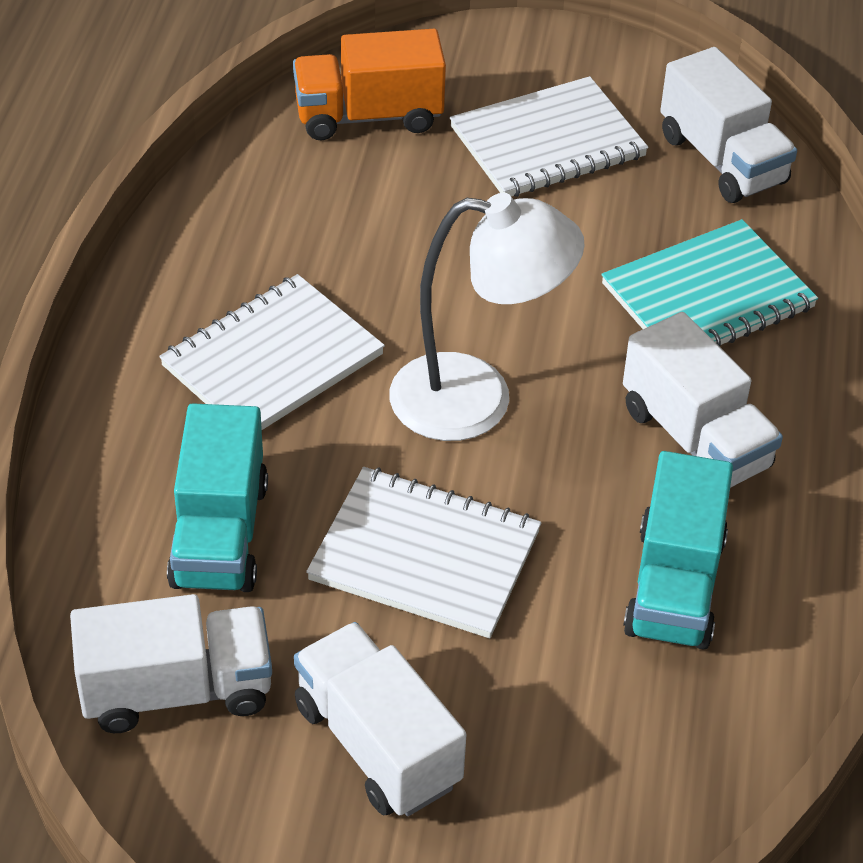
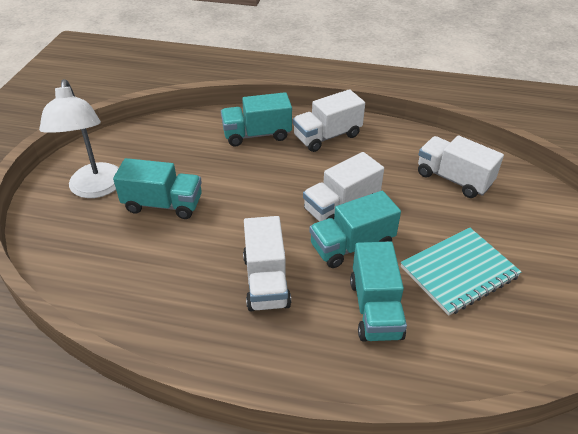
orange truck: 1 -> 0
turquoise truck: 2 -> 4
white notebook: 3 -> 0

